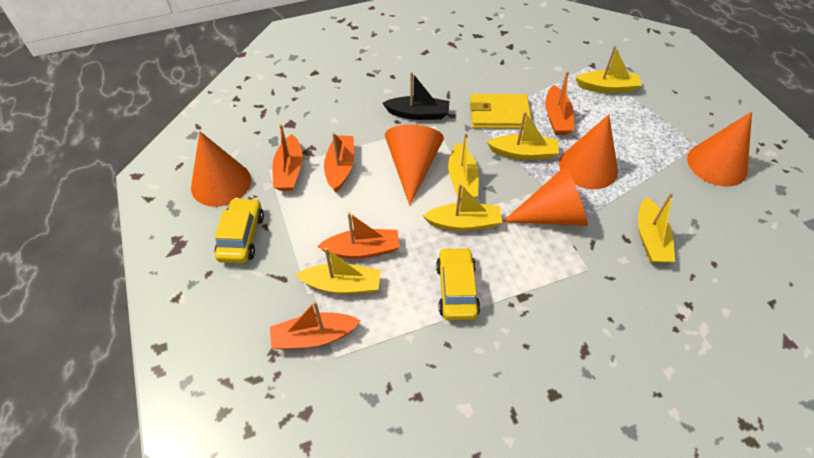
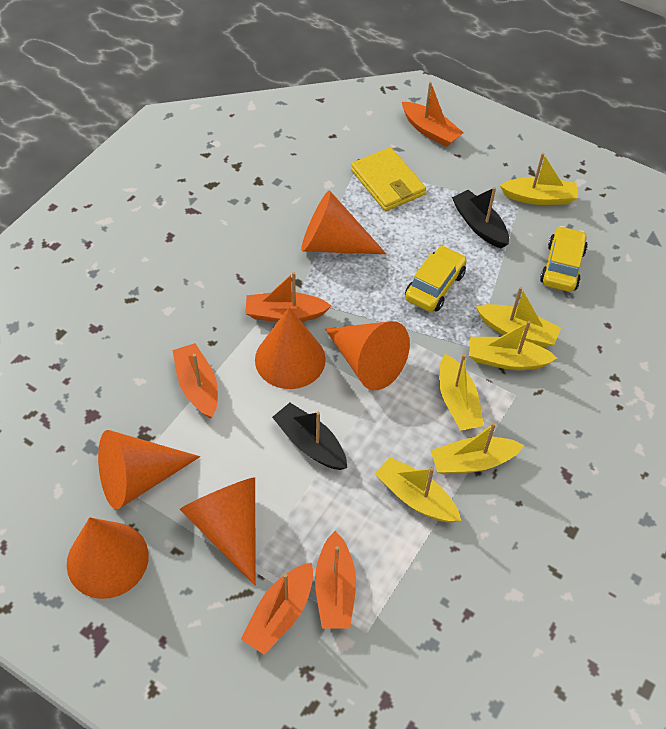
black boat: 1 -> 2
orange cone: 5 -> 6

